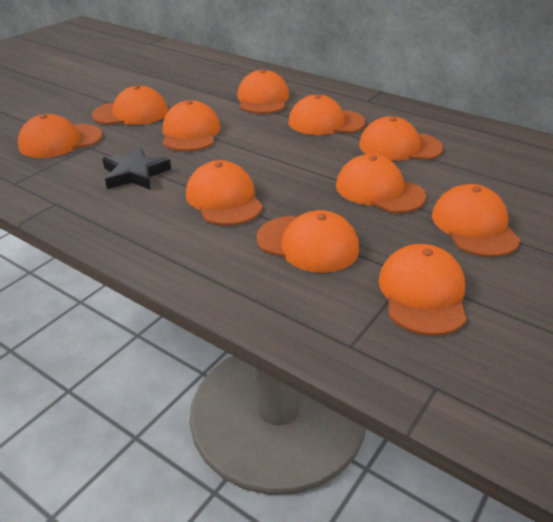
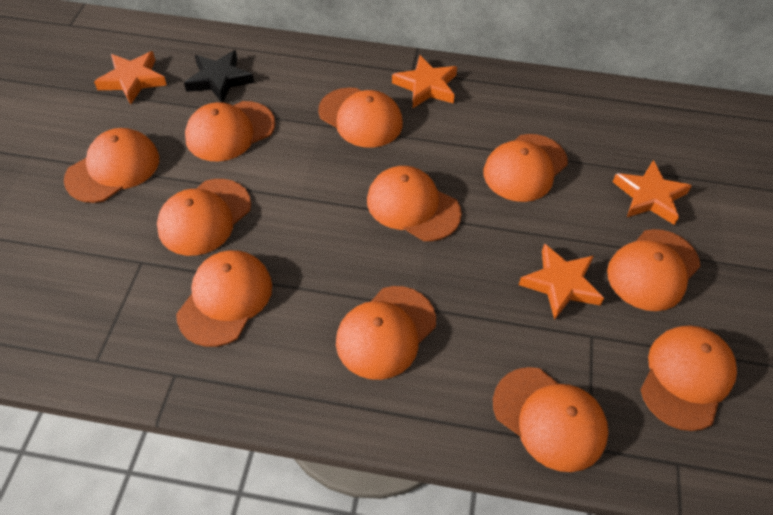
orange star: 0 -> 4

